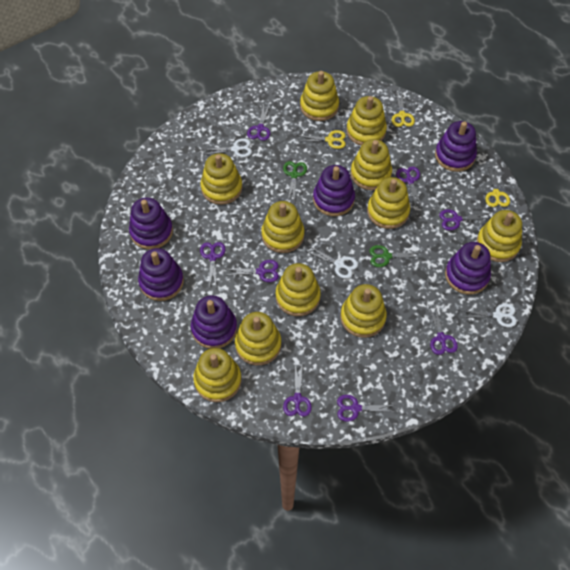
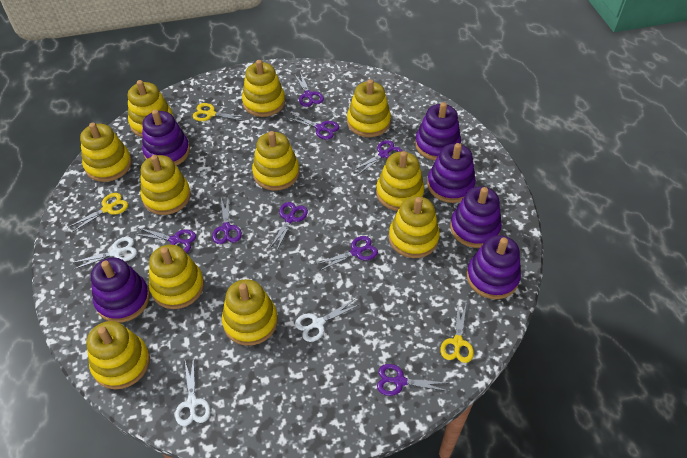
green scissors: 2 -> 0

